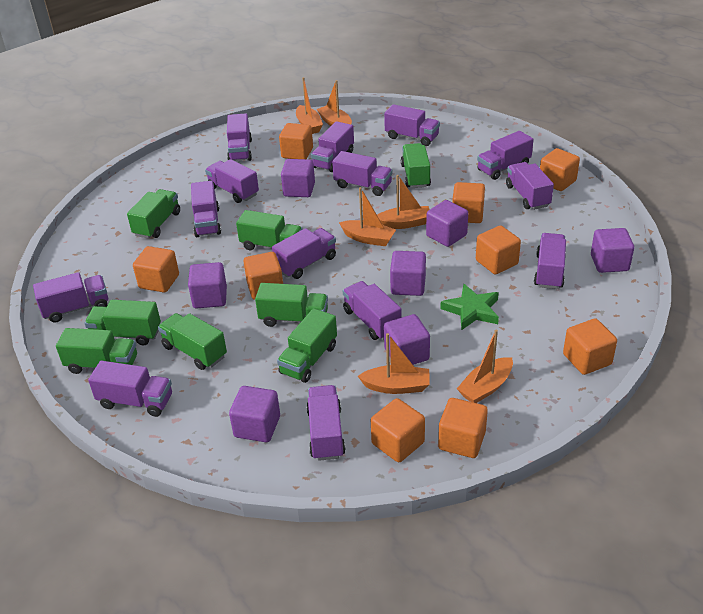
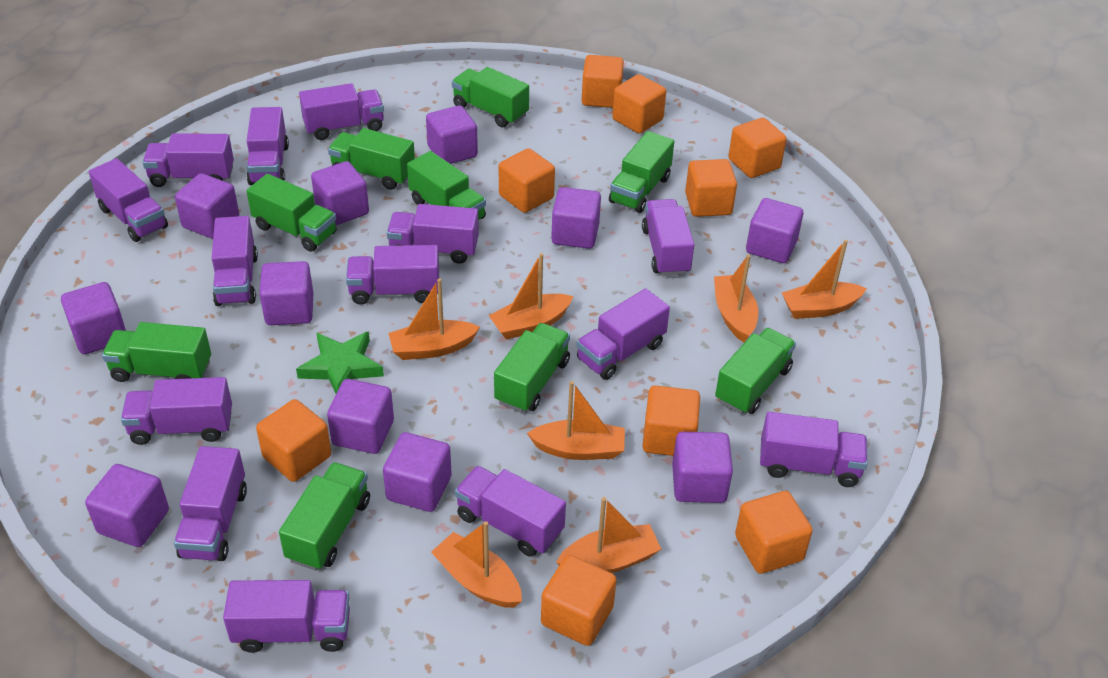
green truck: 8 -> 9
orange boat: 6 -> 7
purple cube: 7 -> 11

